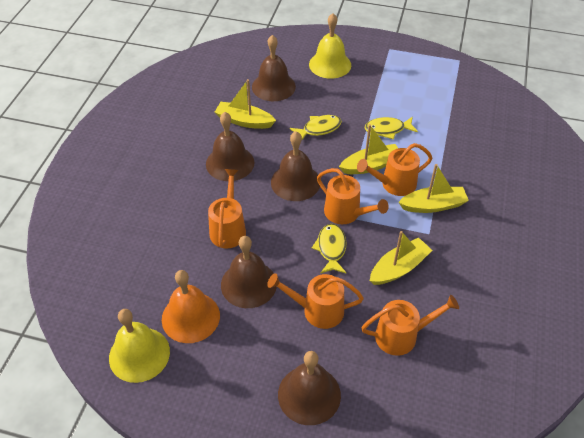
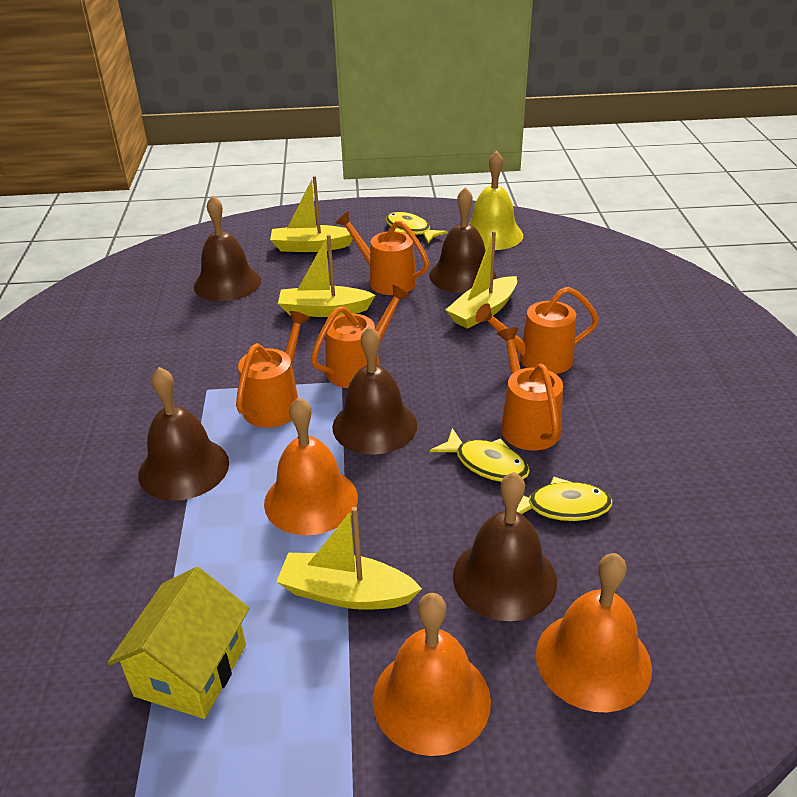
orange bell: 1 -> 3
yellow bell: 2 -> 1
yellow house: 0 -> 1

